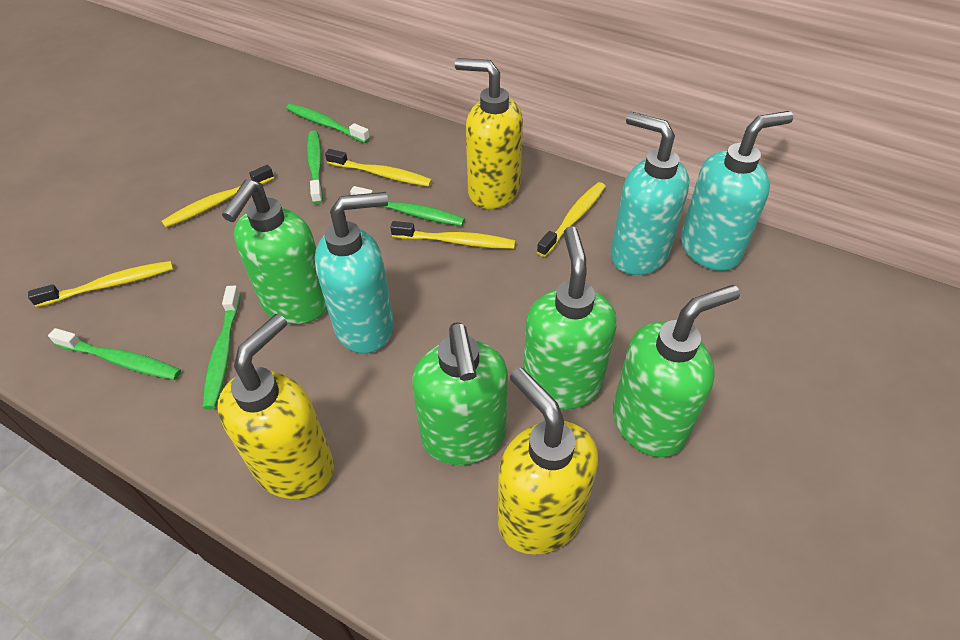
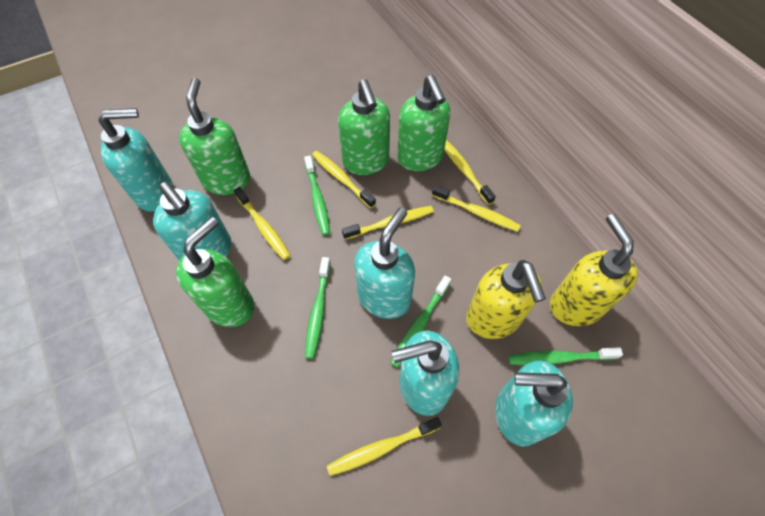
green toothbrush: 5 -> 4
turquoise soap dispenser: 3 -> 5
yellow soap dispenser: 3 -> 2
yellow toothbrush: 5 -> 6

